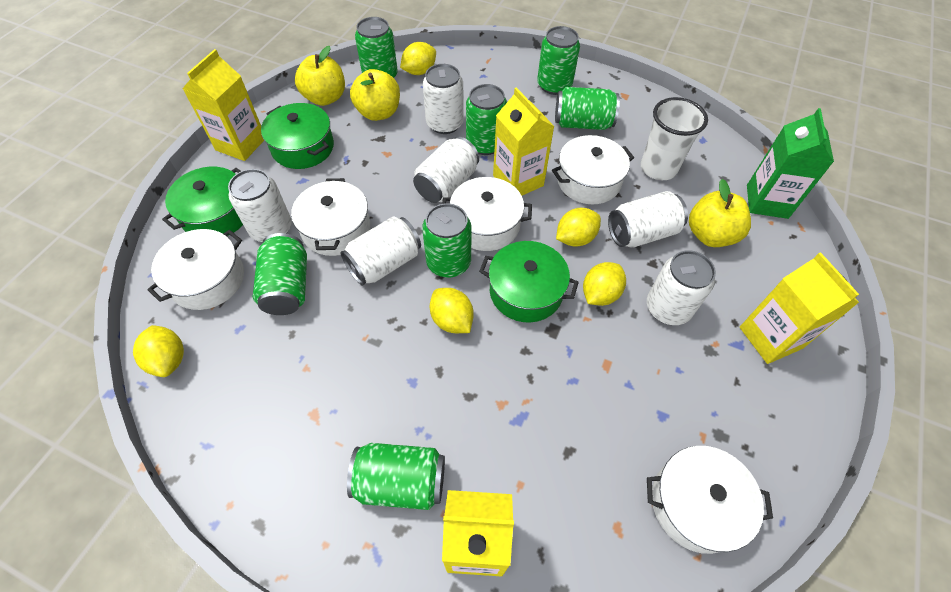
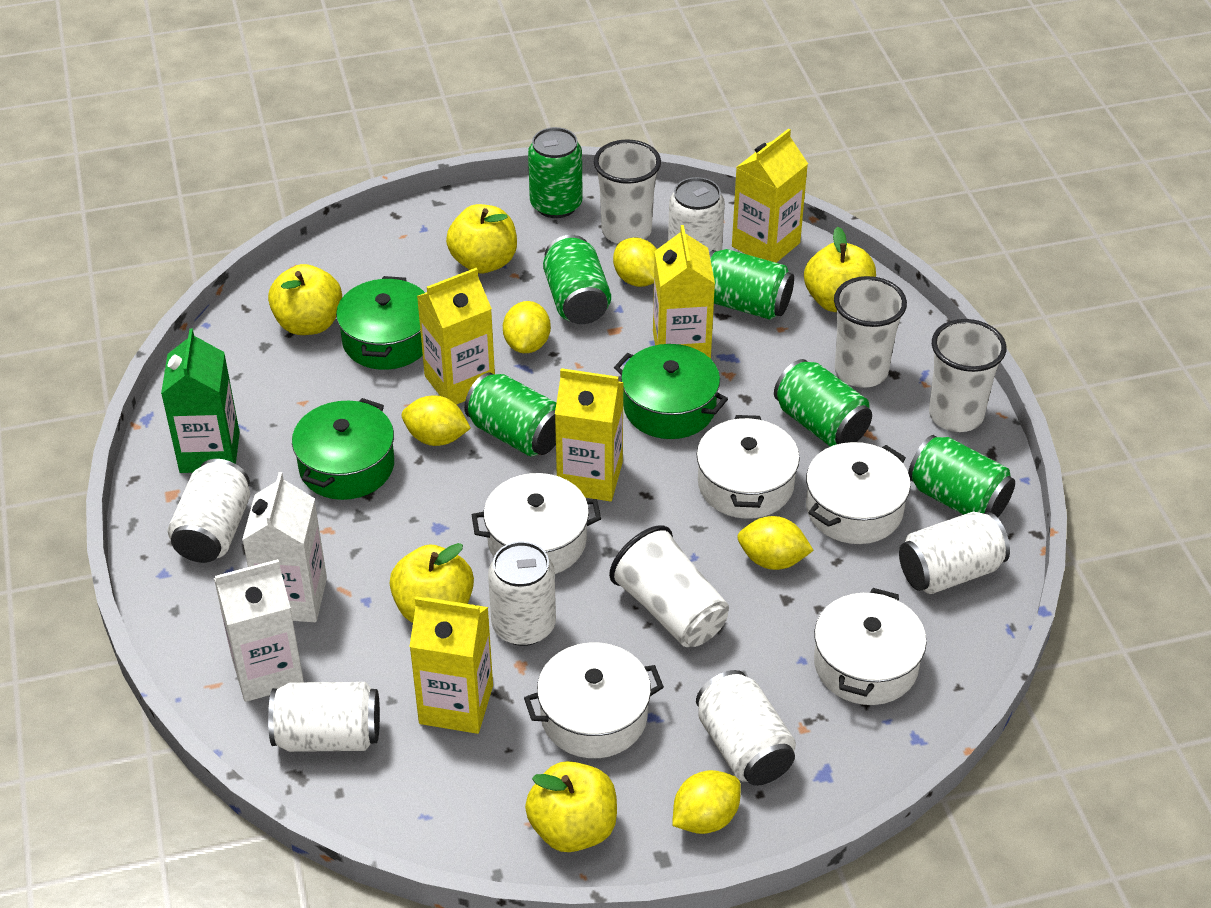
green can: 7 -> 6
white carton: 0 -> 2
white cup: 1 -> 4
yellow apple: 3 -> 5
yellow carton: 4 -> 5

